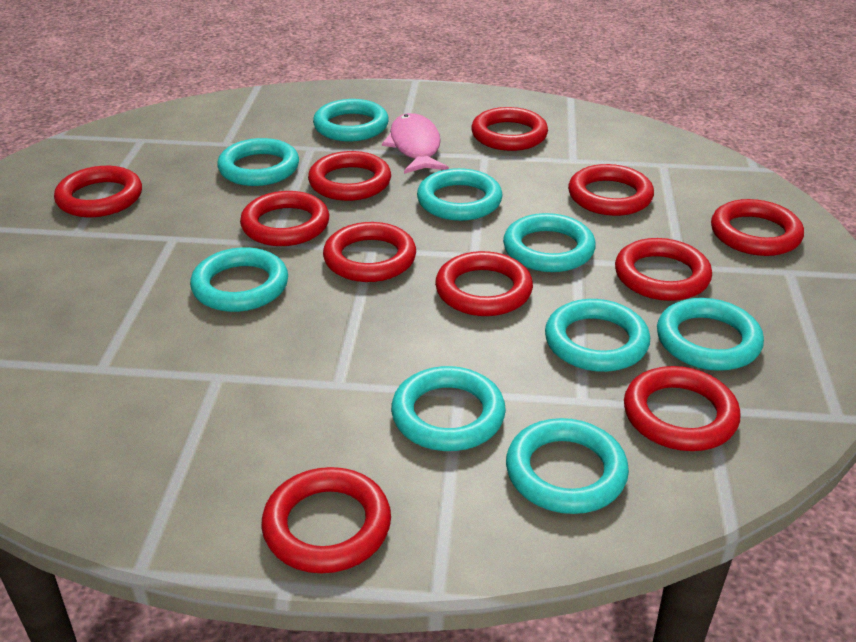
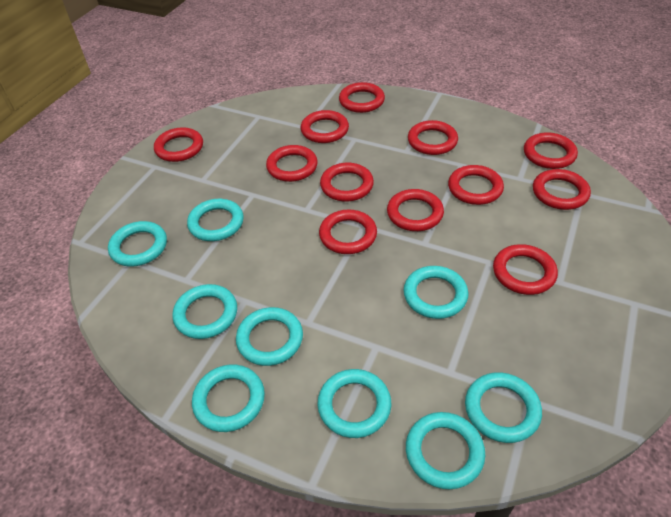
pink fish: 1 -> 0
red ring: 11 -> 12

